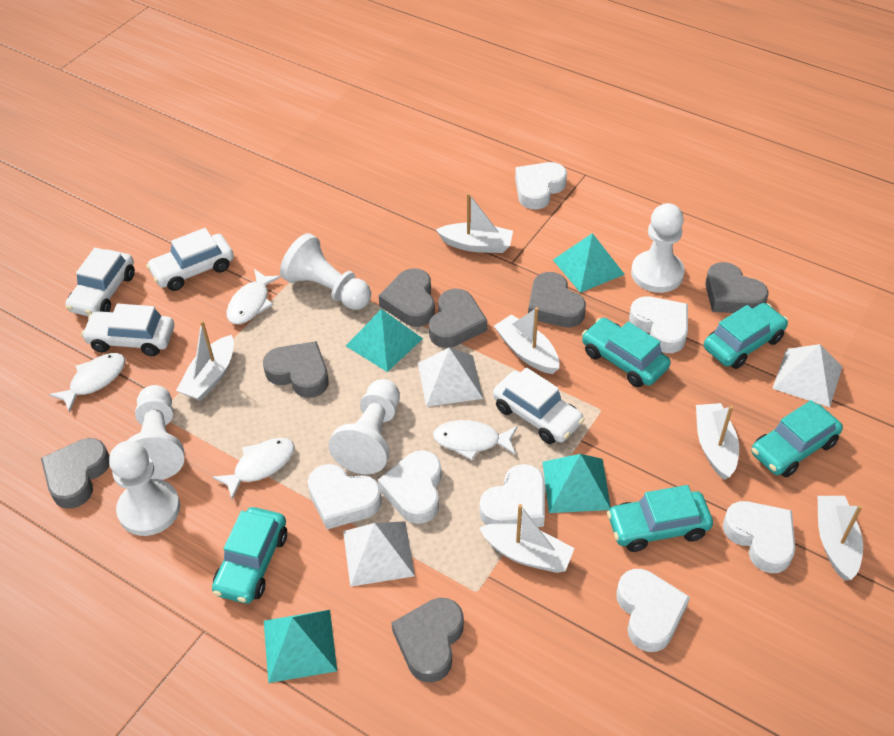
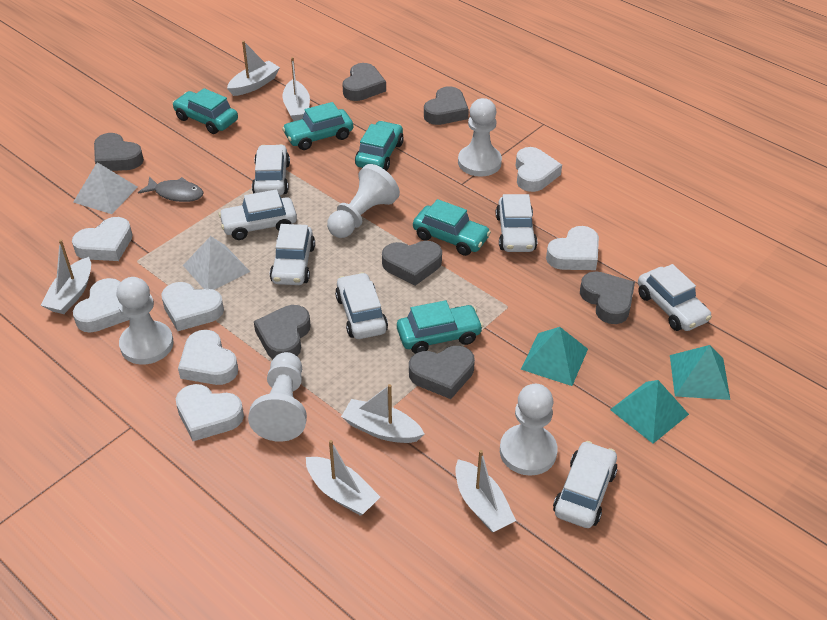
grey fish: 0 -> 1
turquoise pyramid: 4 -> 3
white car: 4 -> 7
white fish: 4 -> 0
white pyramid: 3 -> 2

